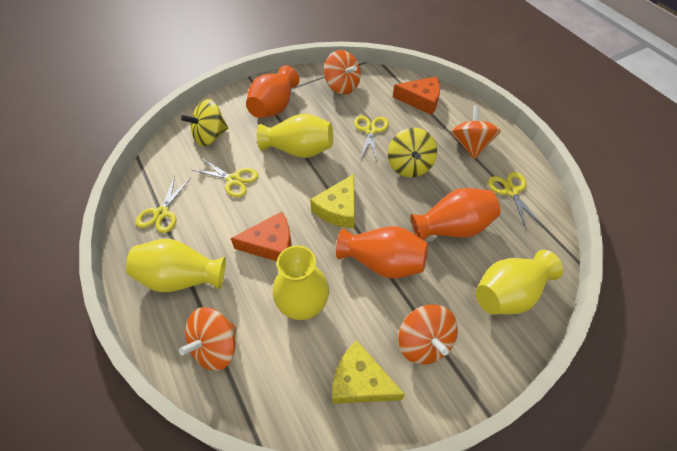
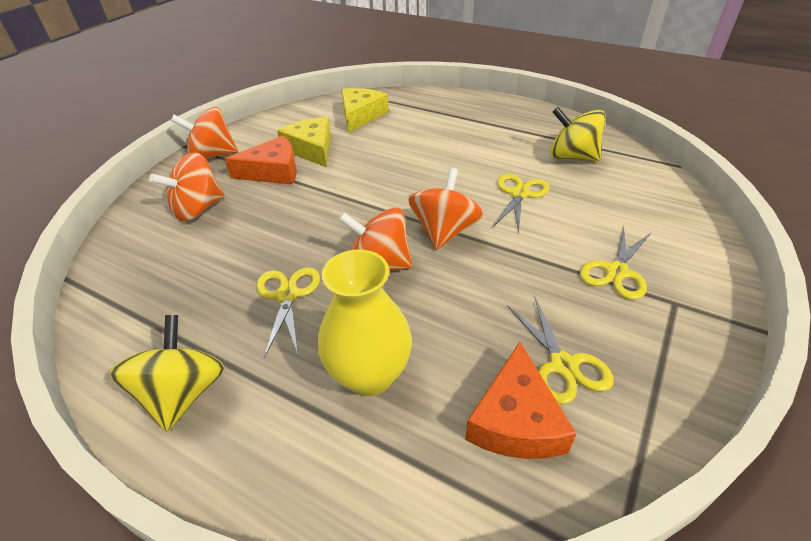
orange vase: 3 -> 0
yellow vase: 4 -> 1

